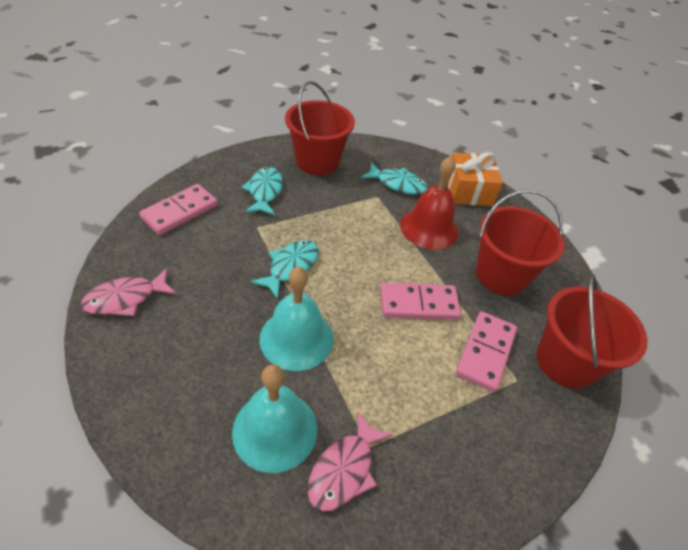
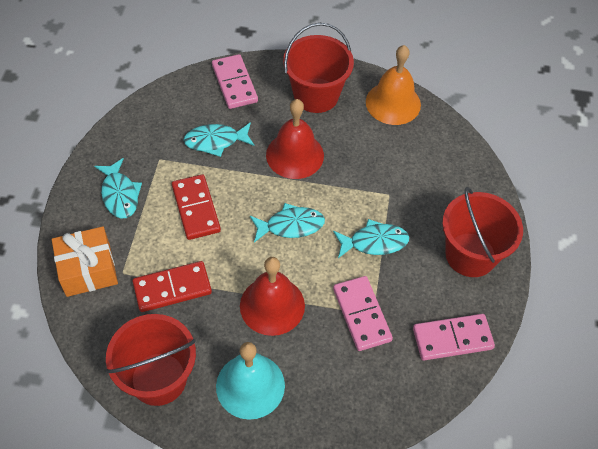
orange bell: 0 -> 1
pink fish: 2 -> 0
red bell: 1 -> 2
red domino: 0 -> 2
turquoise bell: 2 -> 1
turquoise fish: 3 -> 4

